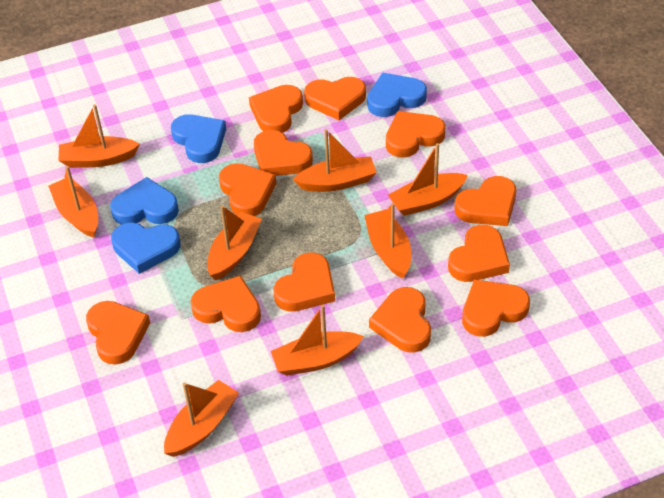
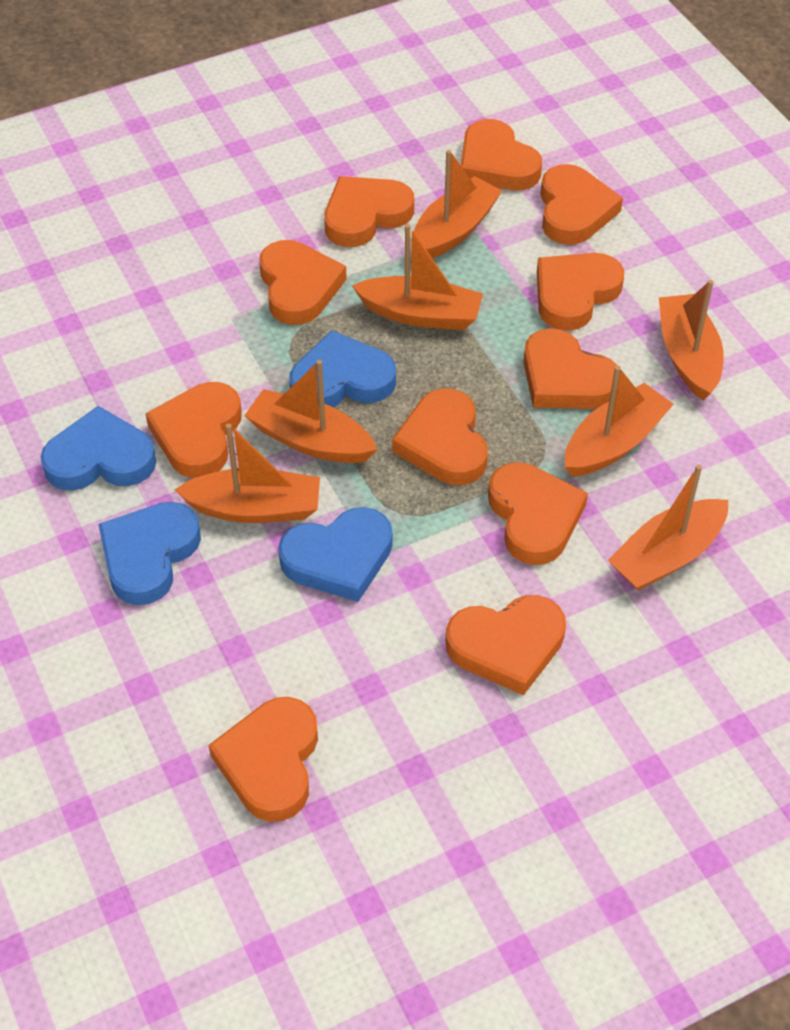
orange boat: 8 -> 7
orange heart: 12 -> 11

